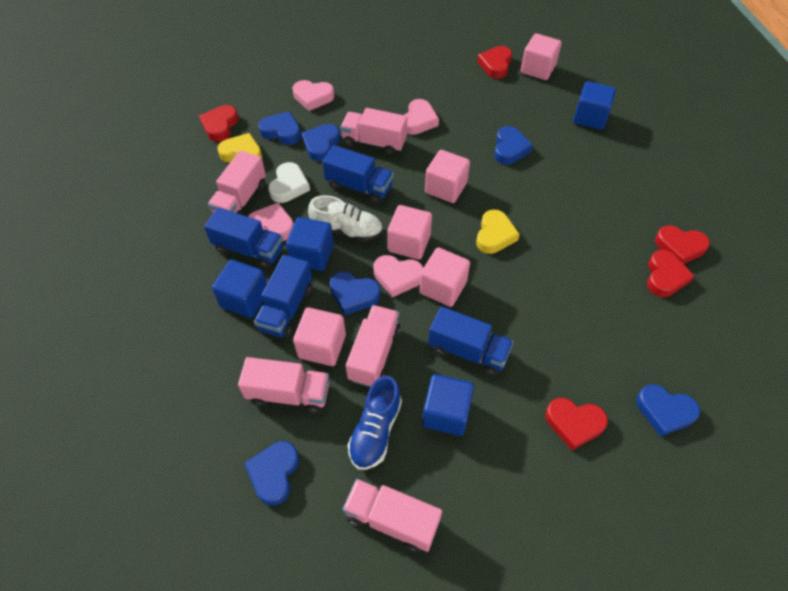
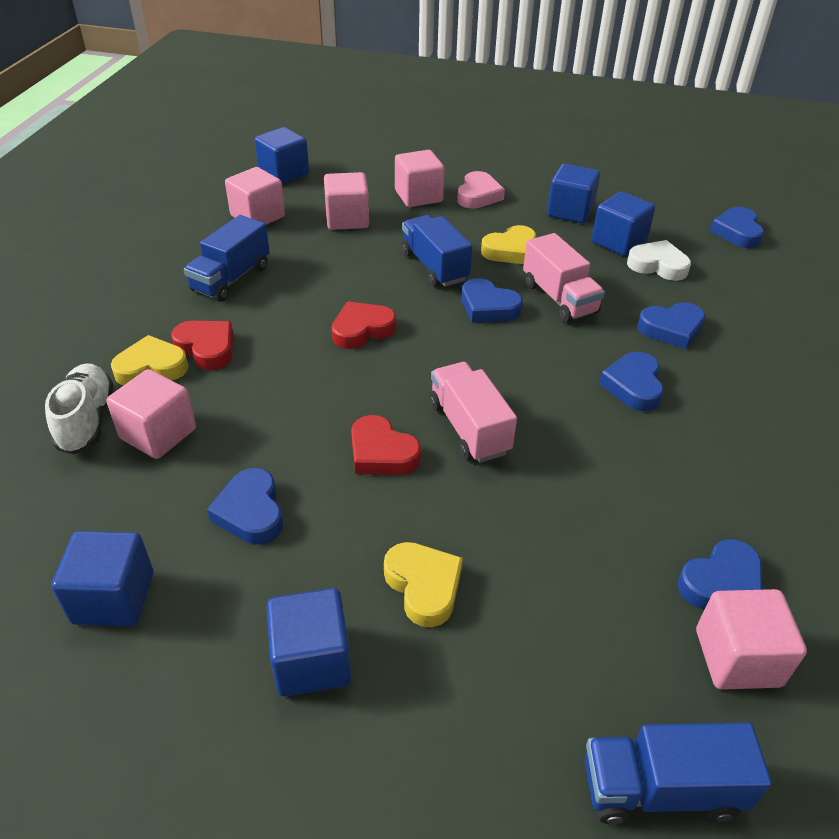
blue cube: 4 -> 5
blue shoe: 1 -> 0
blue truck: 4 -> 3
pink heart: 4 -> 1
pink truck: 5 -> 2
red heart: 5 -> 3
yellow heart: 2 -> 3

